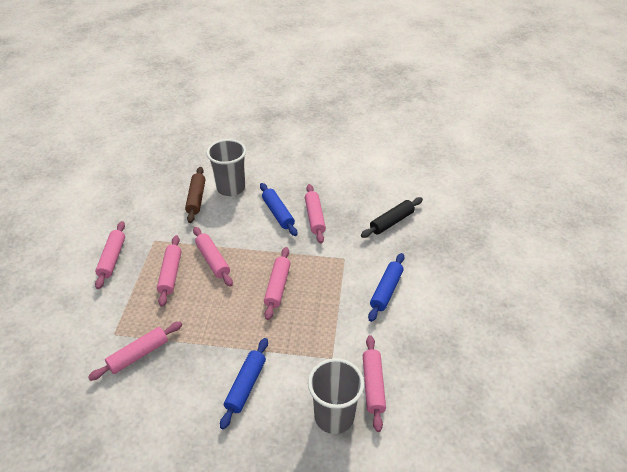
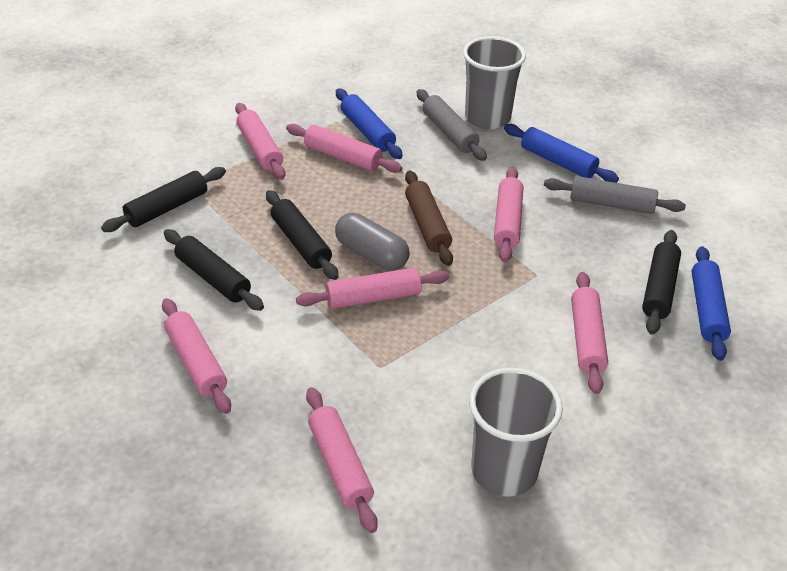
black rolling pin: 1 -> 4
grey capsule: 0 -> 1
grey rolling pin: 0 -> 2

